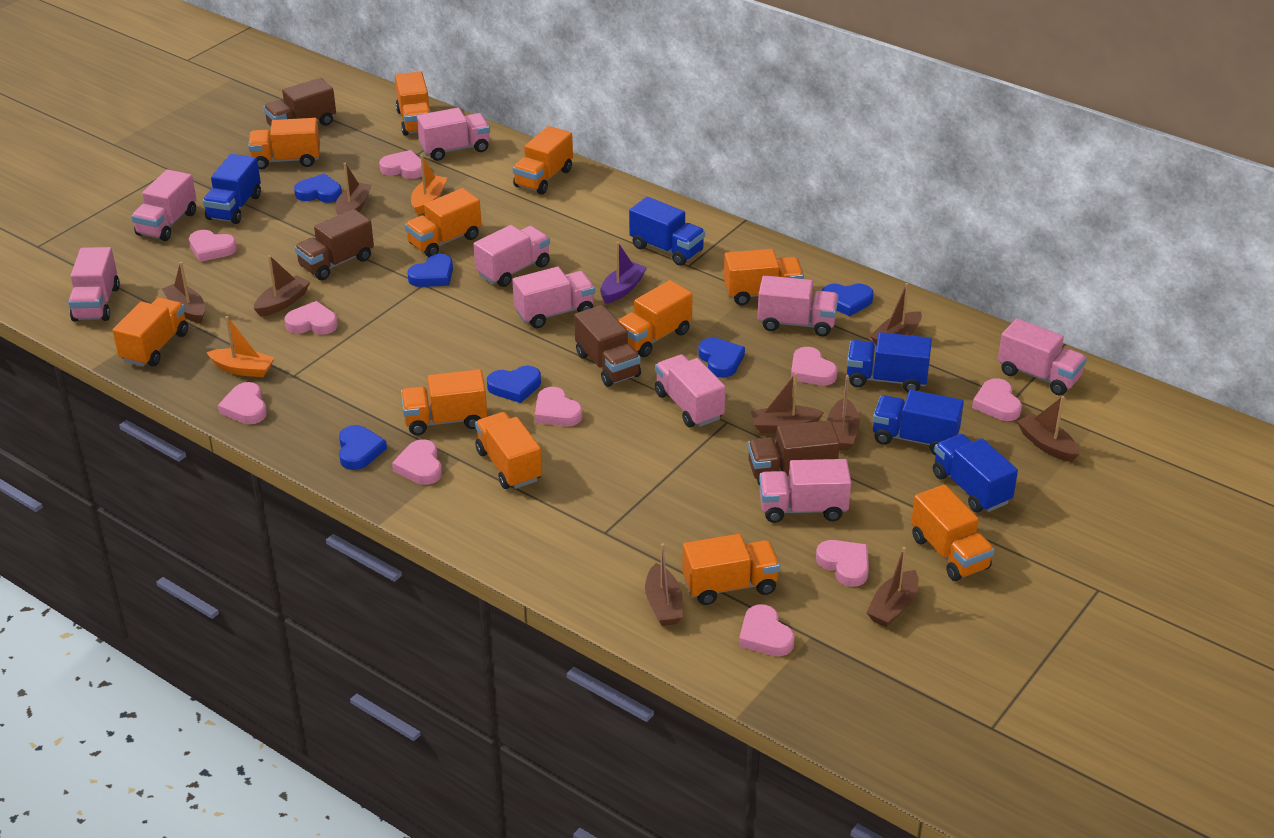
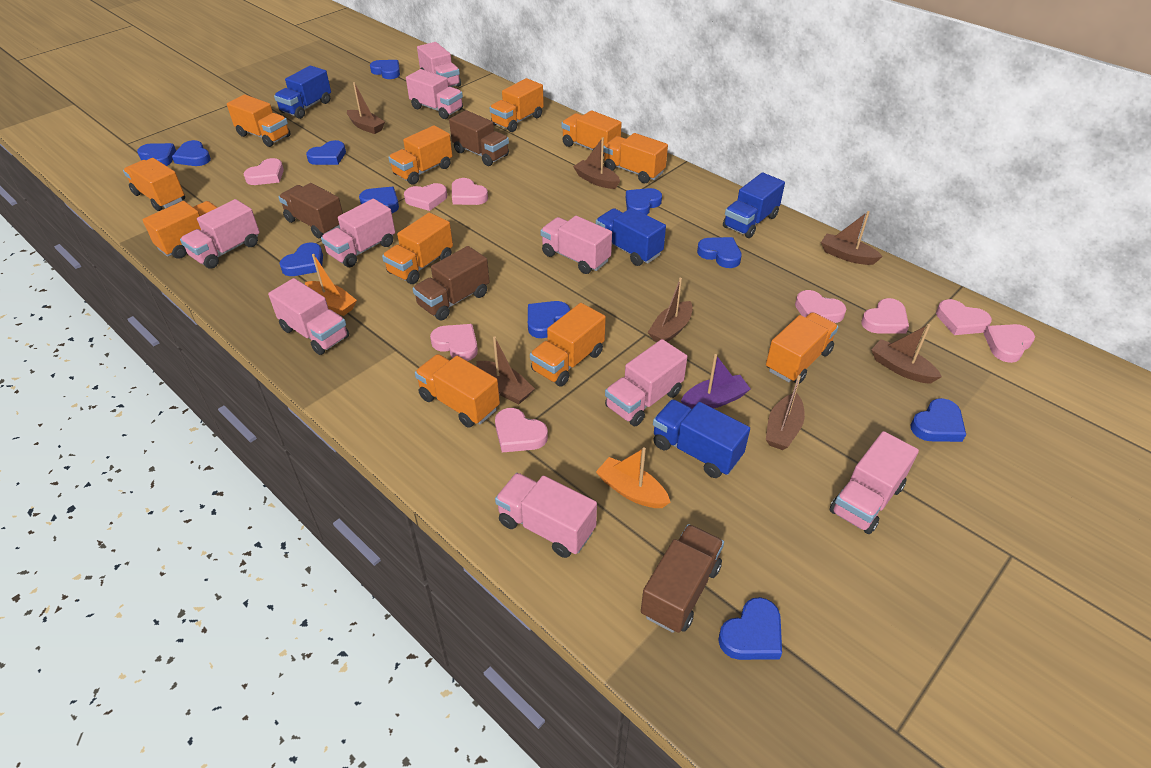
blue heart: 6 -> 11
blue truck: 5 -> 4
brown boat: 9 -> 7
pink heart: 10 -> 9

